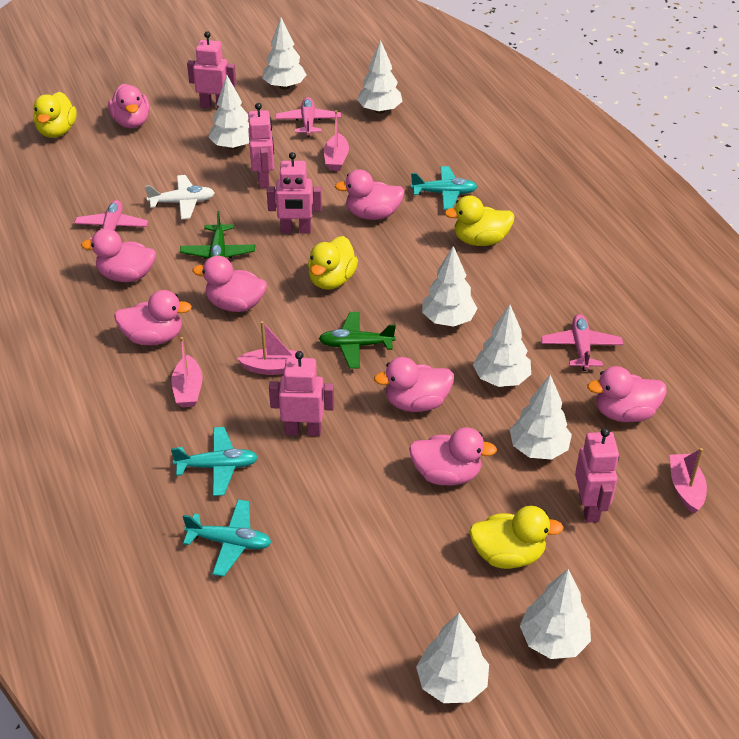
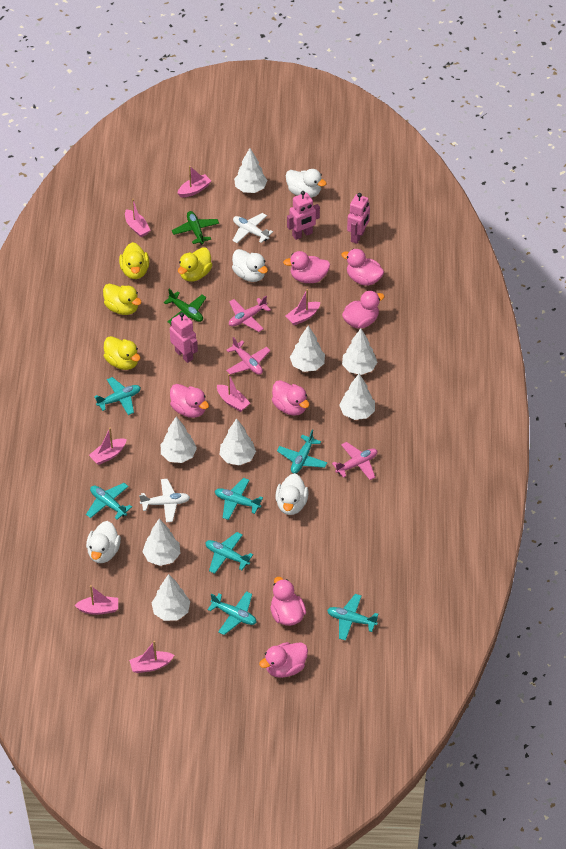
pink boat: 4 -> 7
pink duck: 8 -> 7
pink robot: 5 -> 3
turquoise plane: 3 -> 7
white duck: 0 -> 4
white plane: 1 -> 2

